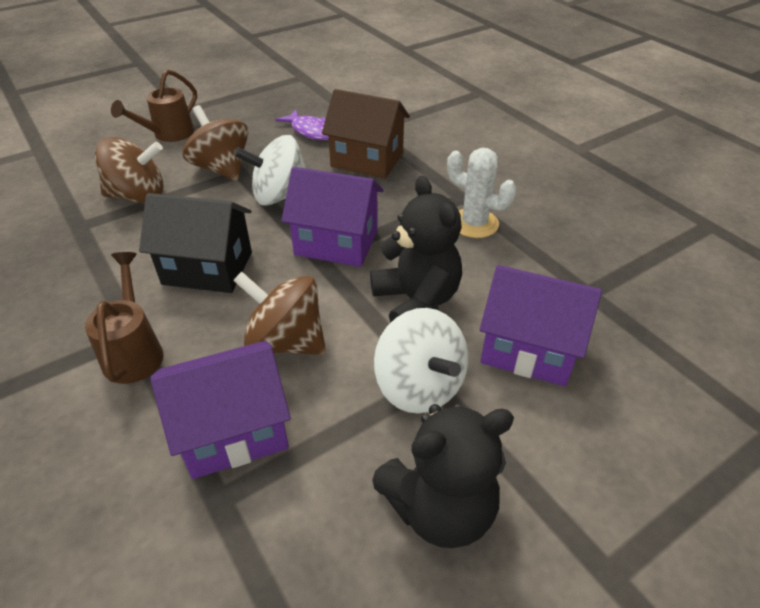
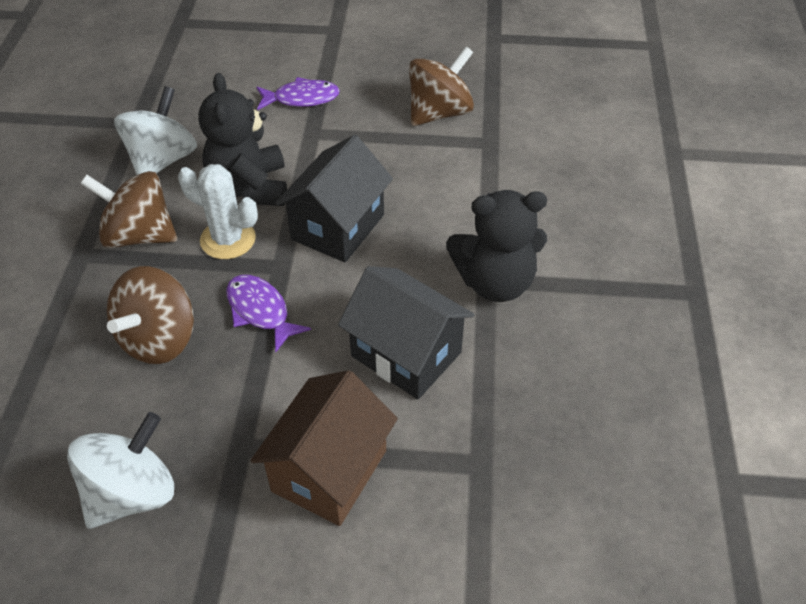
black house: 1 -> 2
brown watering can: 2 -> 0
purple fish: 1 -> 2
purple house: 3 -> 0

